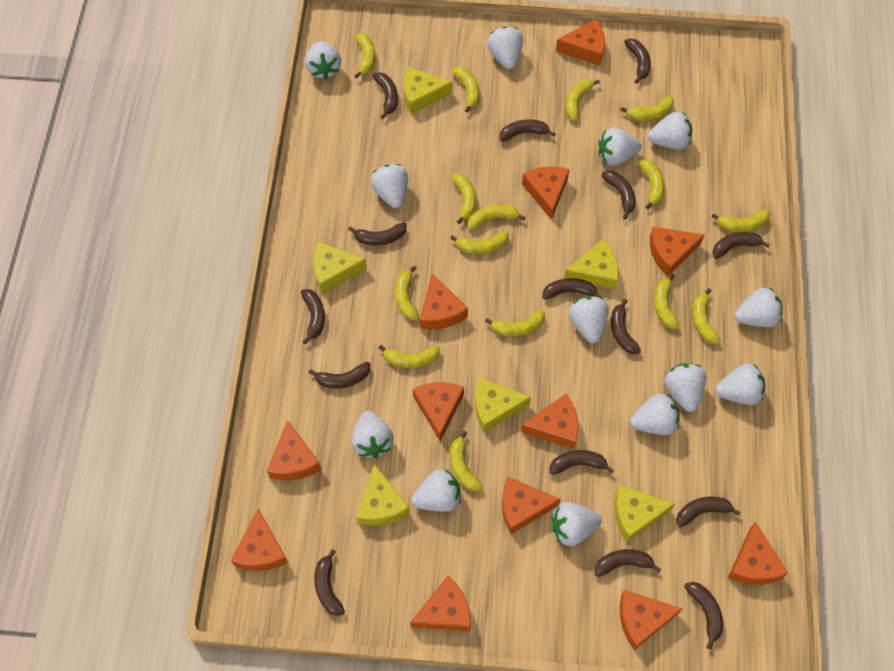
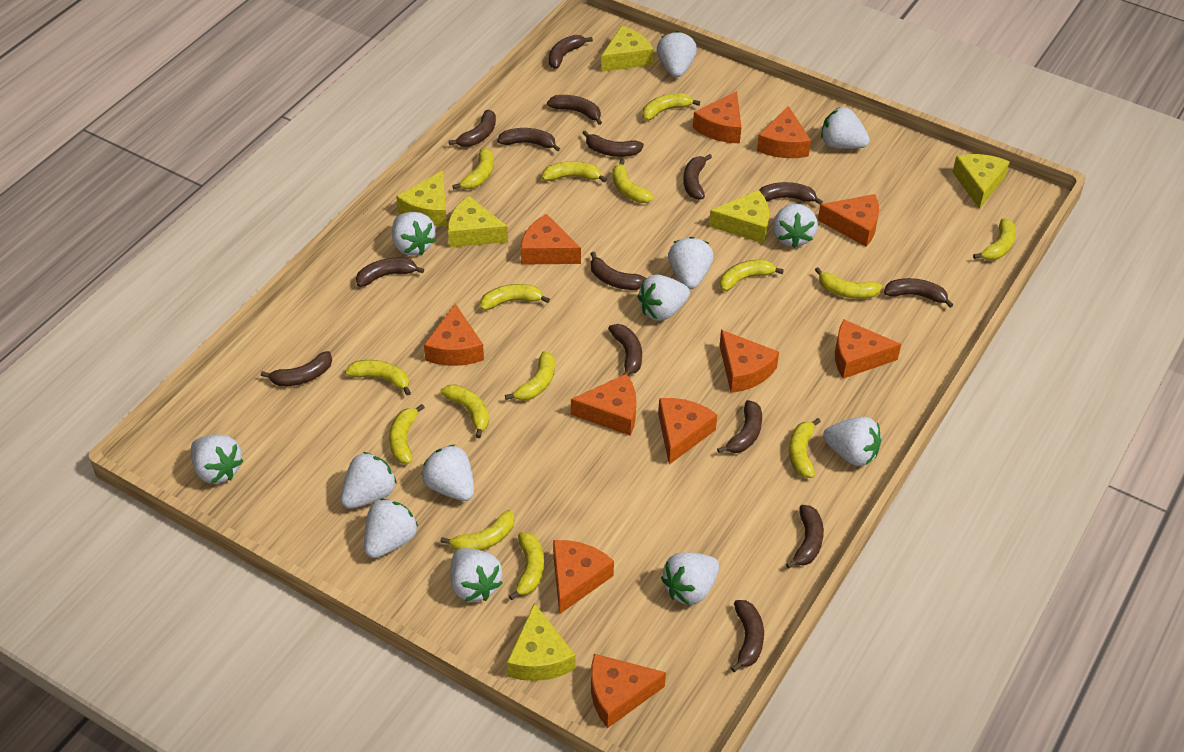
orange cheese: 12 -> 11

